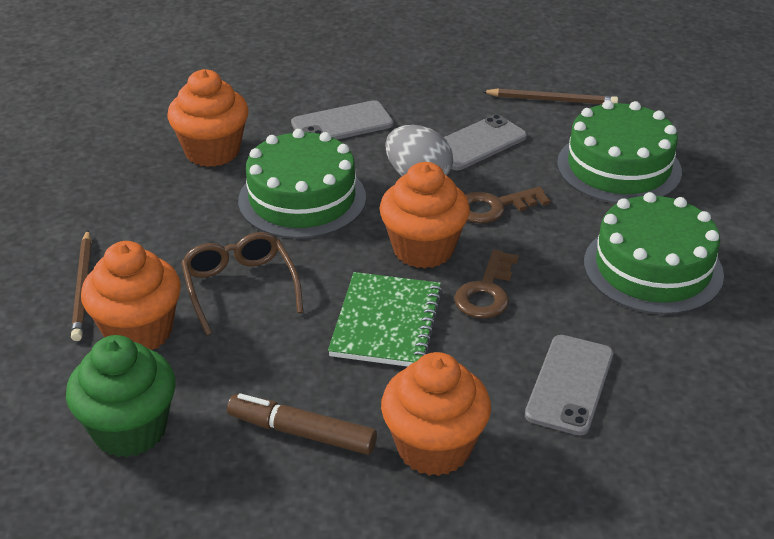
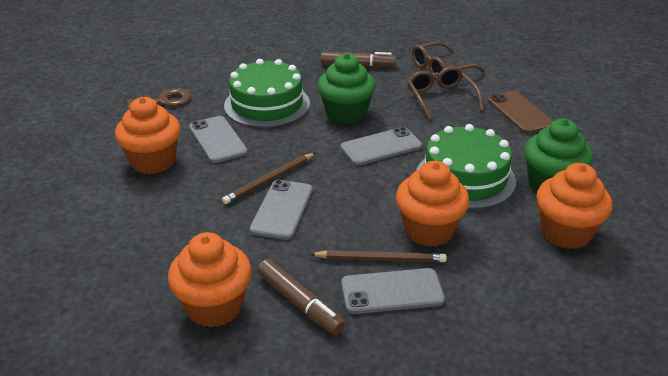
brown glasses: 1 -> 2
brown key: 2 -> 1
brown marker: 1 -> 2
brown phone: 0 -> 1
green cake: 3 -> 2
green cupcake: 1 -> 2
green notebook: 1 -> 0
grey egg: 1 -> 0
grey phone: 3 -> 4

